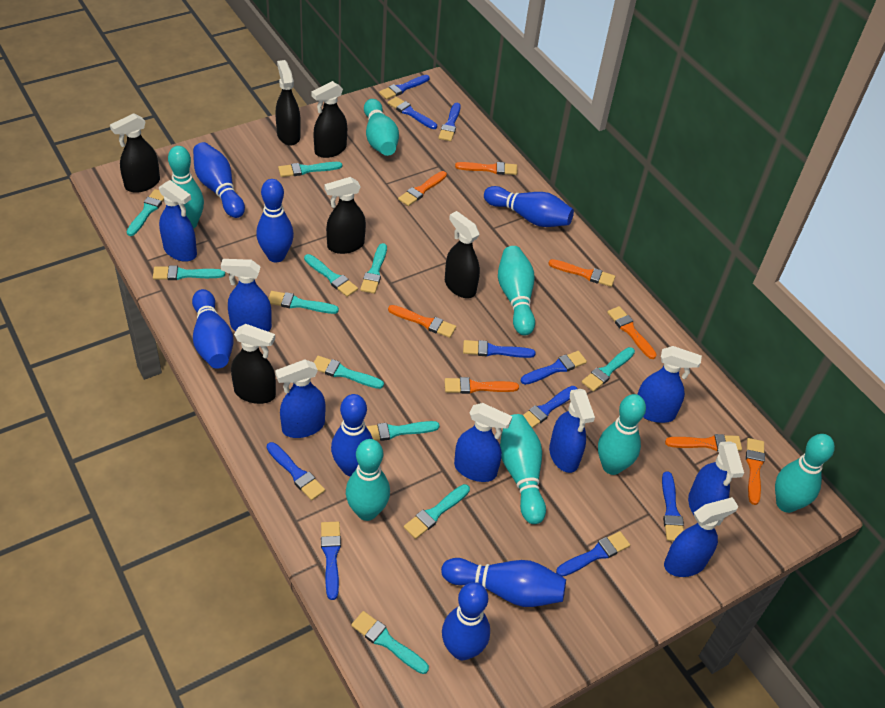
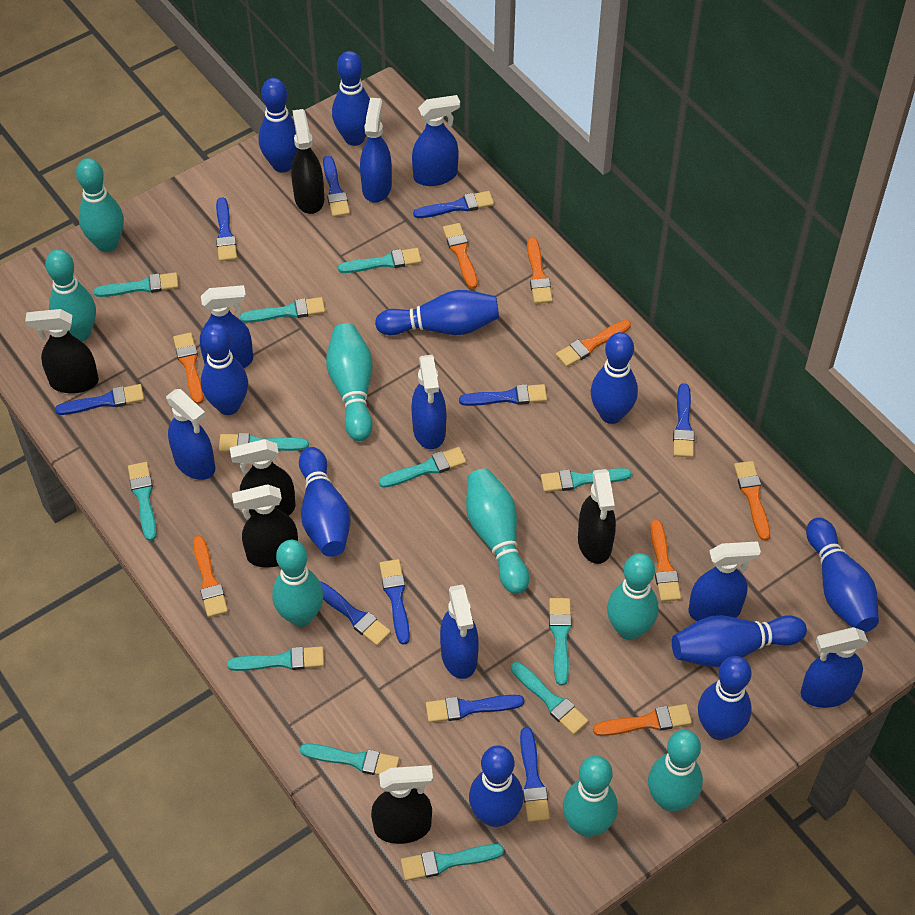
blue bowling pin: 7 -> 10
turquoise bowling pin: 7 -> 8
turquoise brush: 11 -> 12

